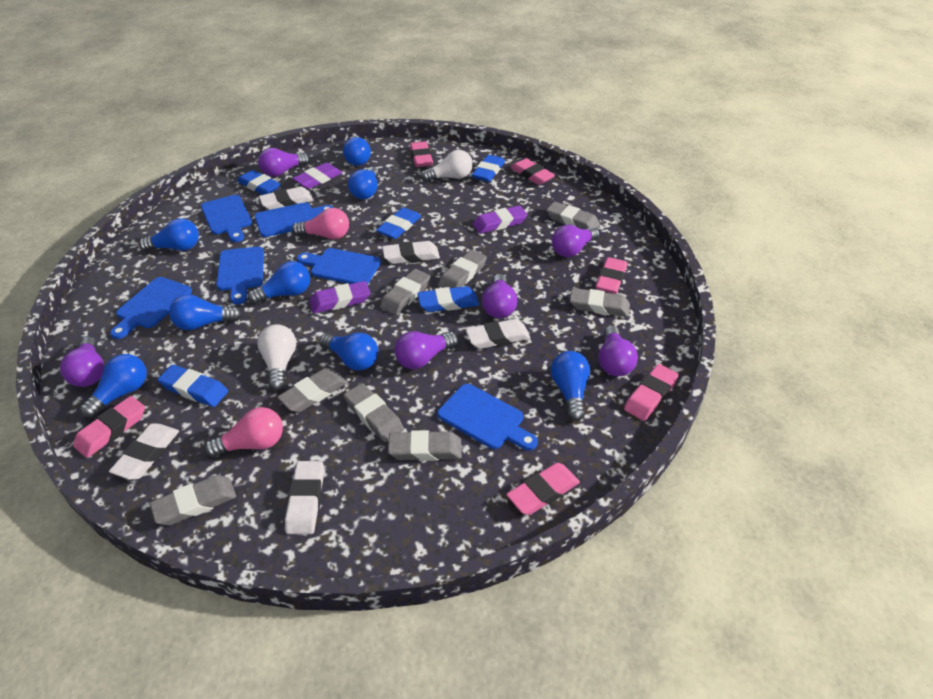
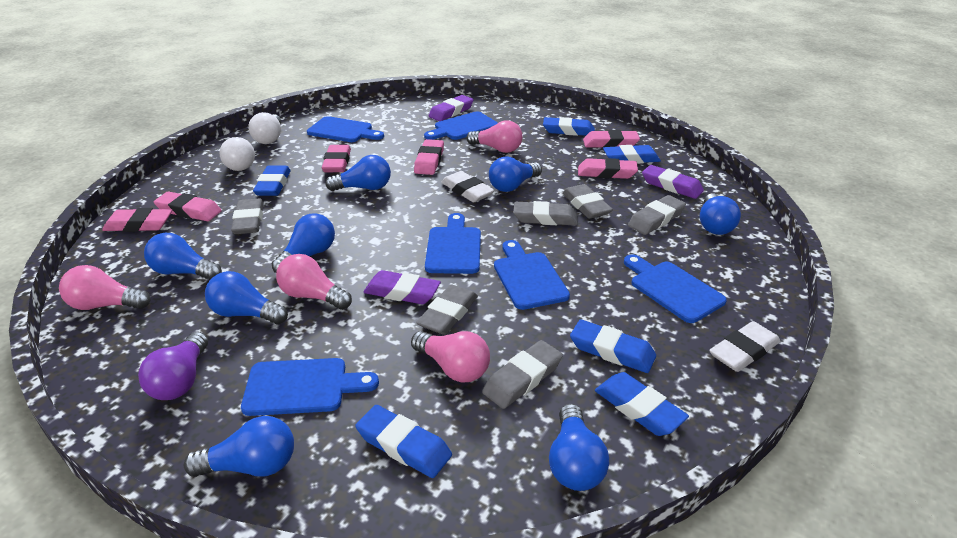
blue eraser: 5 -> 6
grey eraser: 8 -> 6
pink light bulb: 2 -> 4
purple light bulb: 6 -> 1
white eraser: 5 -> 2

